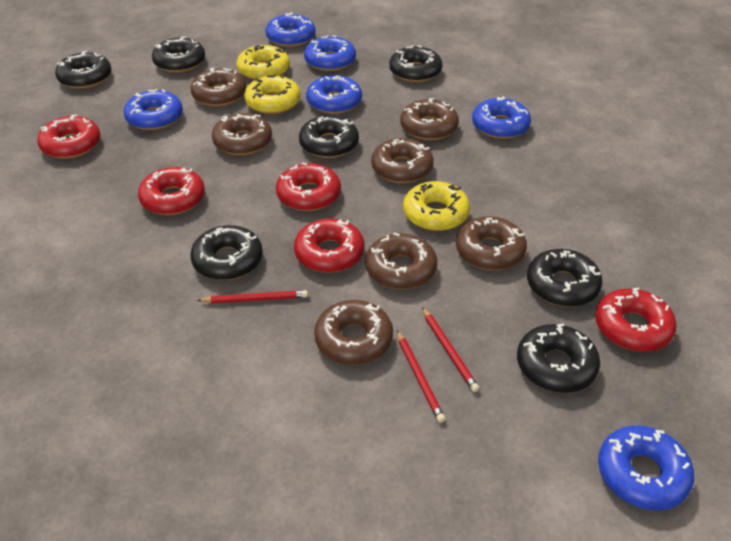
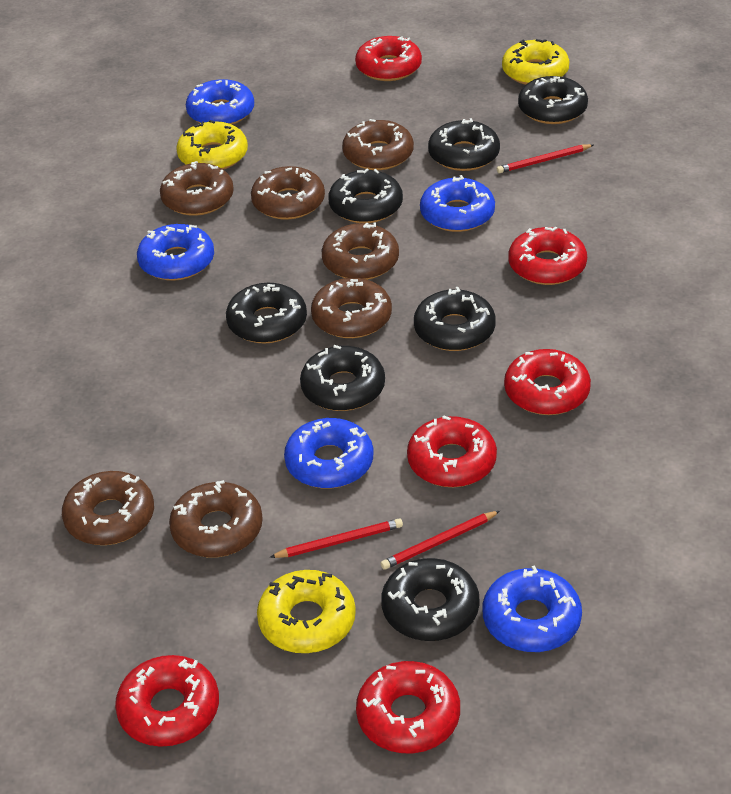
blue donut: 6 -> 5
red donut: 5 -> 6

